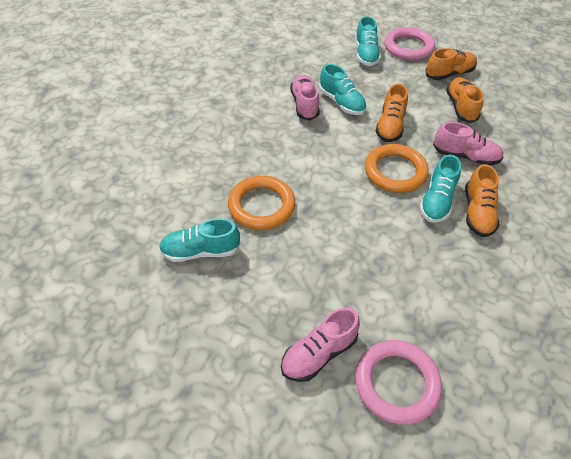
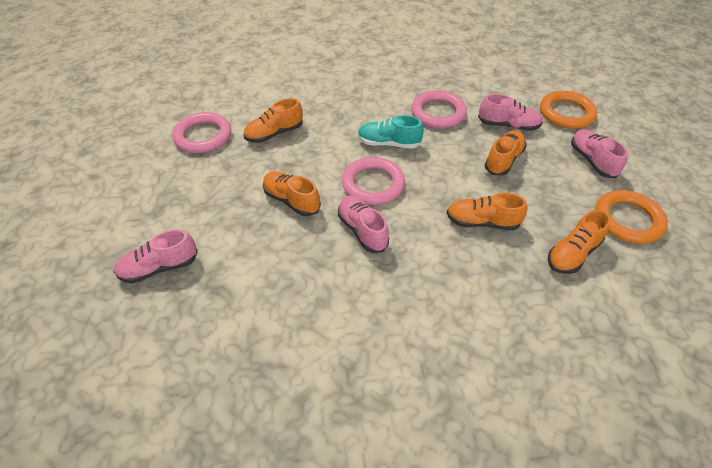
orange shoe: 4 -> 5
pink ring: 2 -> 3
pink shoe: 3 -> 4
turquoise shoe: 4 -> 1

